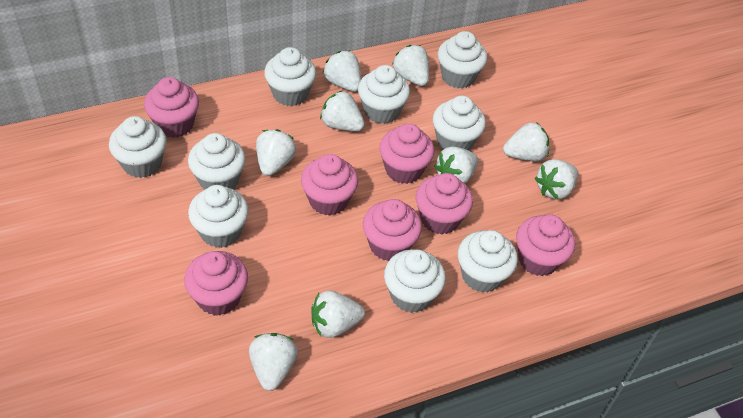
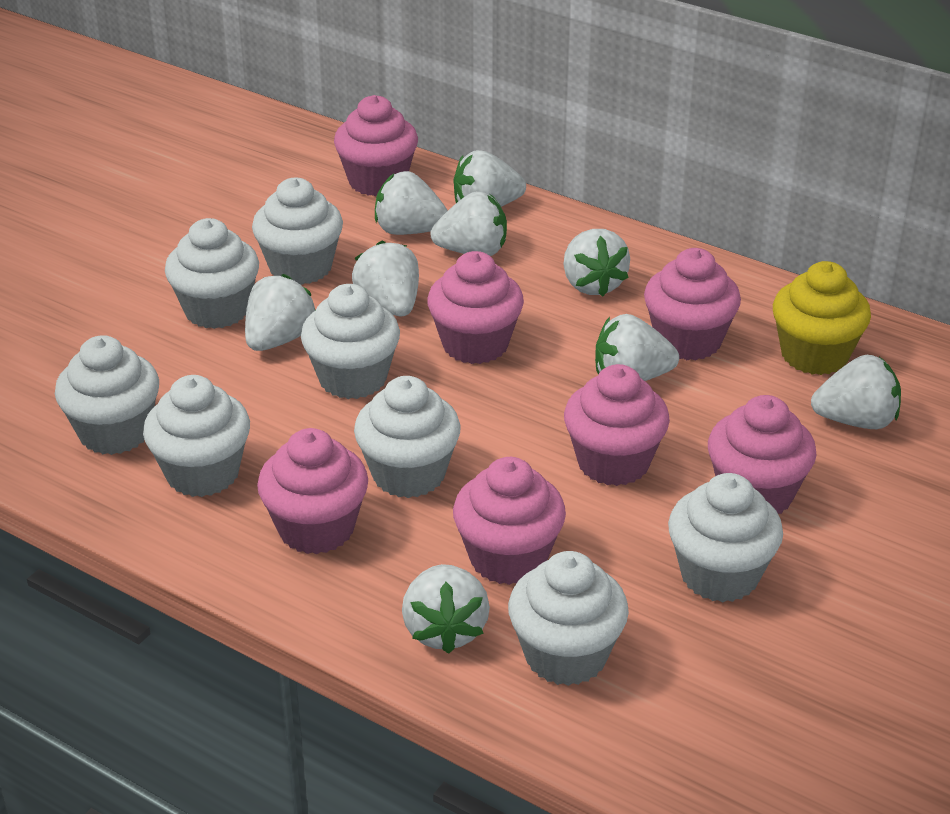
white cupcake: 9 -> 8
yellow cupcake: 0 -> 1

